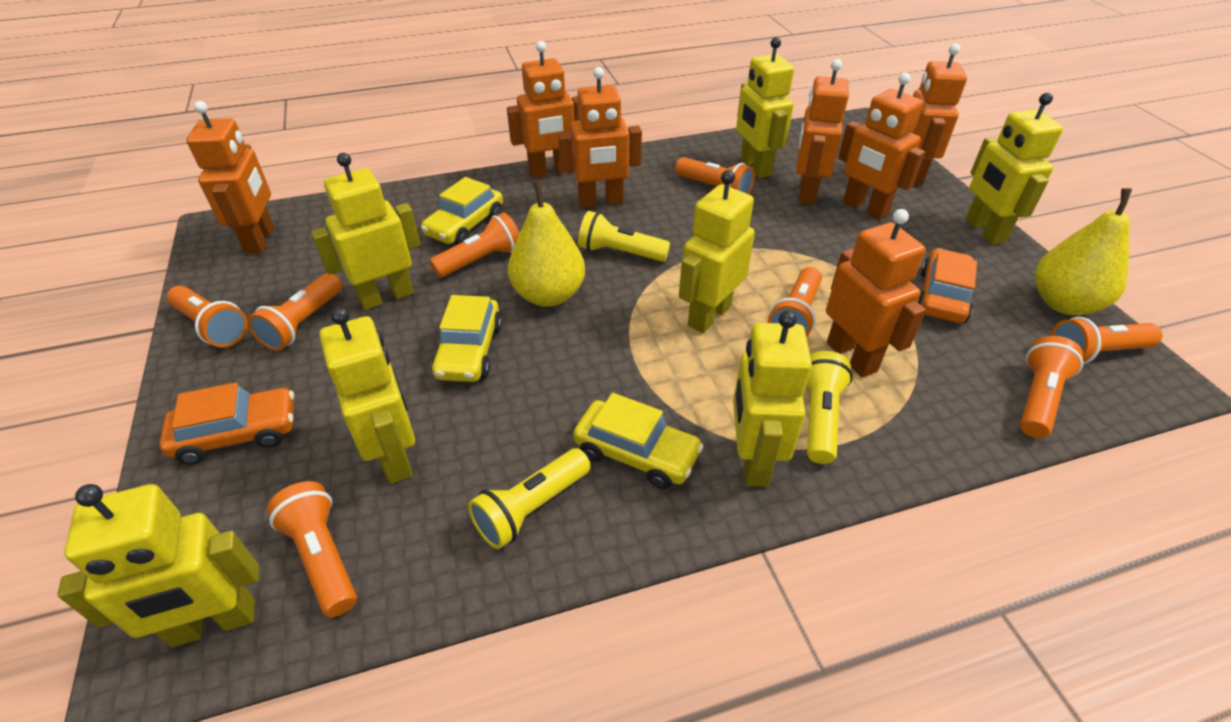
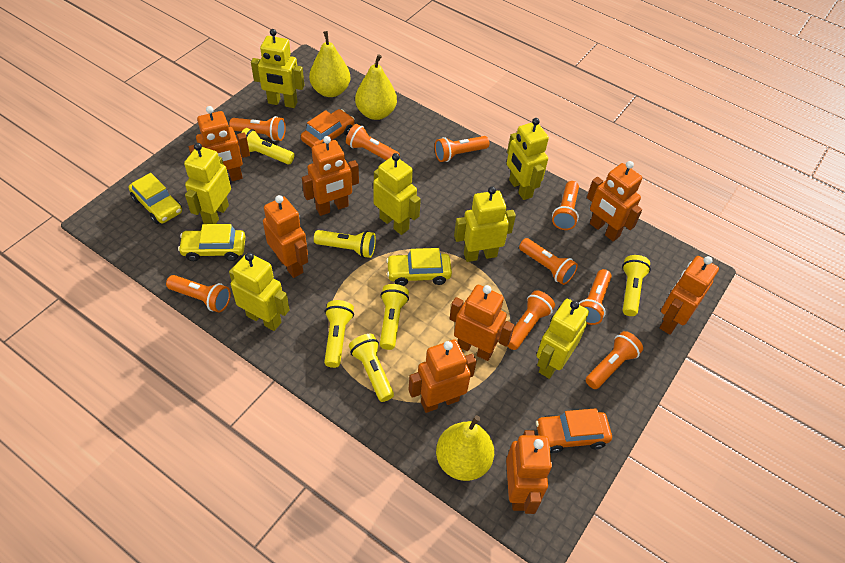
orange flashlight: 8 -> 9
orange robot: 7 -> 8
yellow flashlight: 3 -> 6
yellow pear: 2 -> 3

